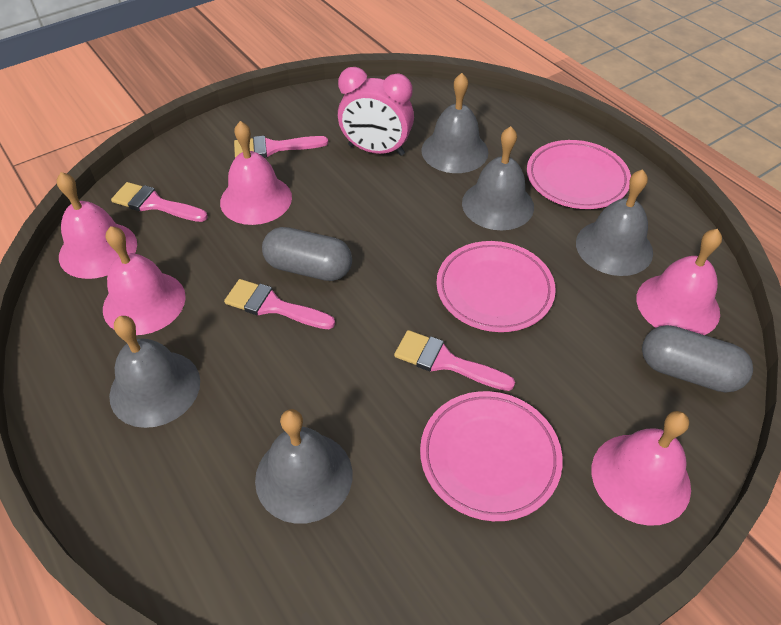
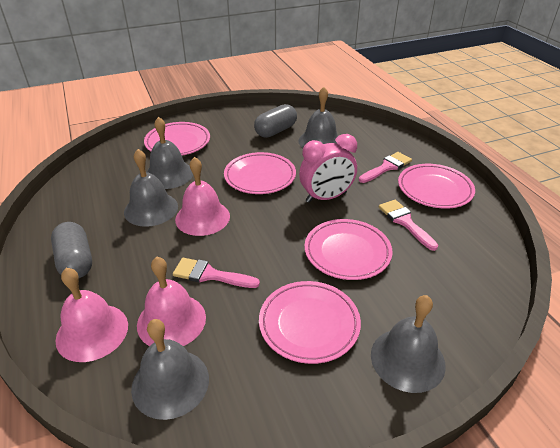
pink bell: 5 -> 3
pink brush: 4 -> 3
pink plate: 3 -> 5

